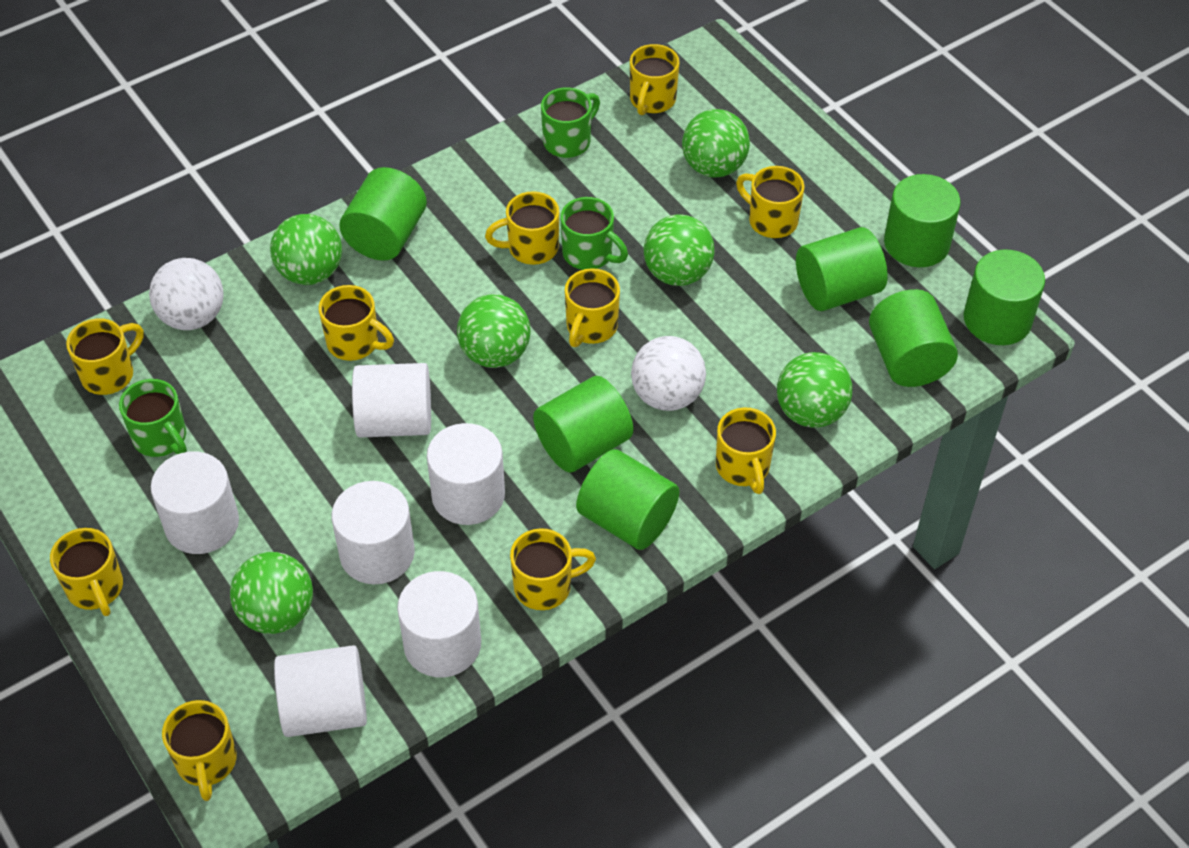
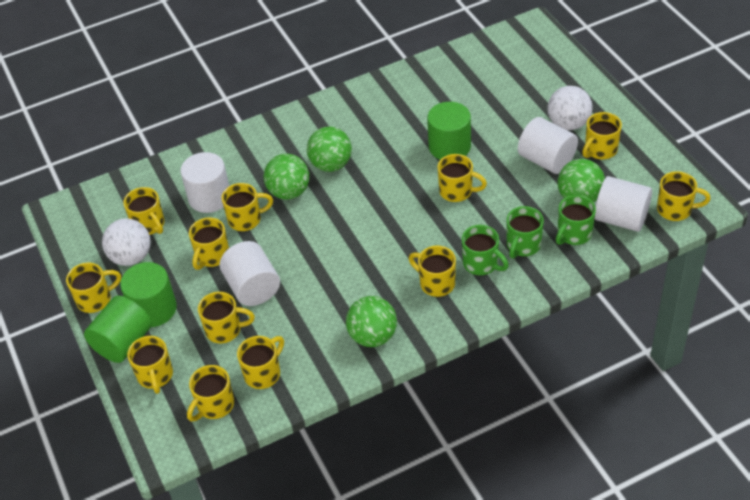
green ball: 6 -> 4
green cylinder: 7 -> 3
white cylinder: 6 -> 4
yellow mug: 10 -> 12

